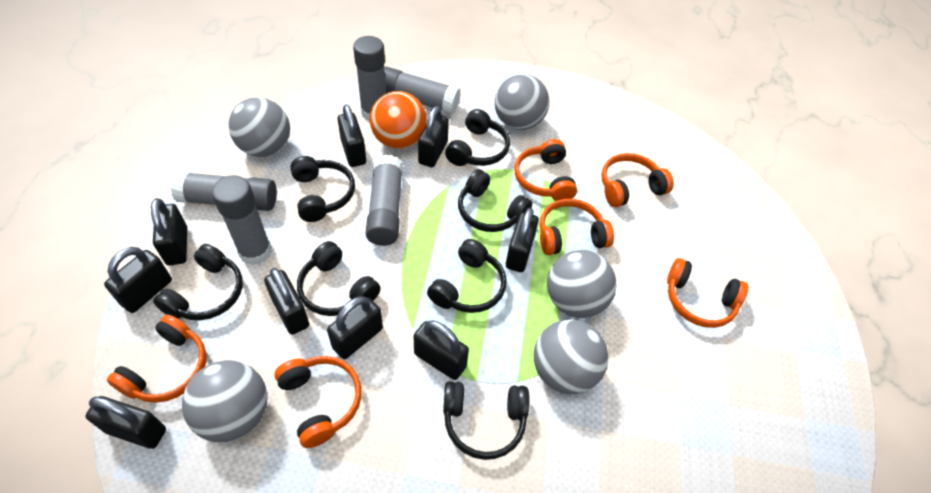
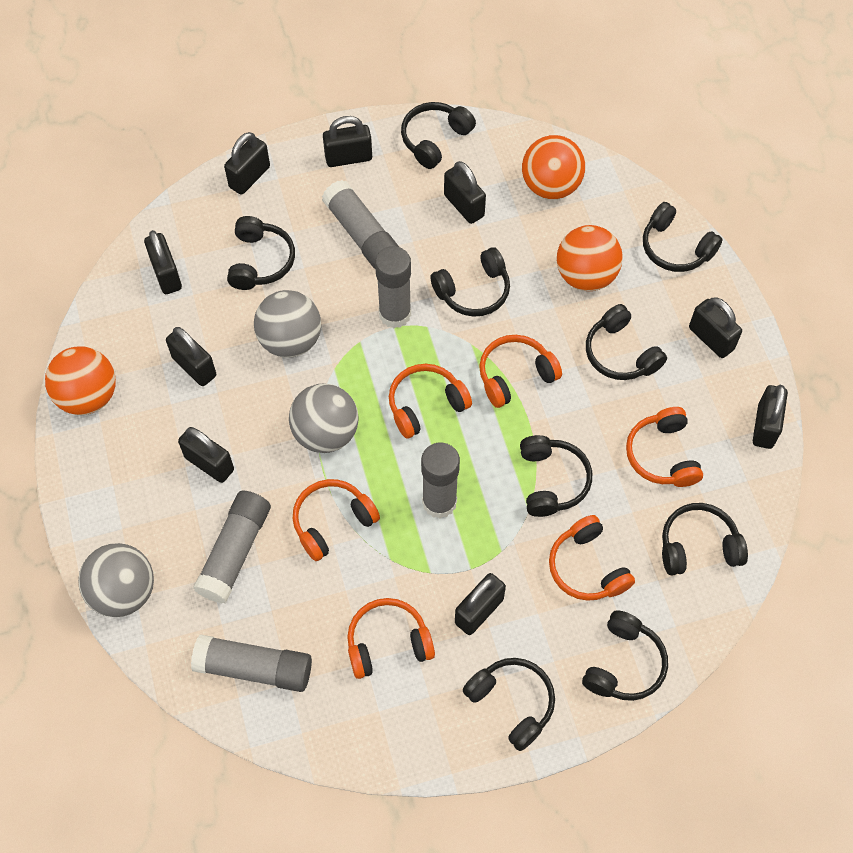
black headphones: 7 -> 9
grey ball: 5 -> 3
orange ball: 1 -> 3

